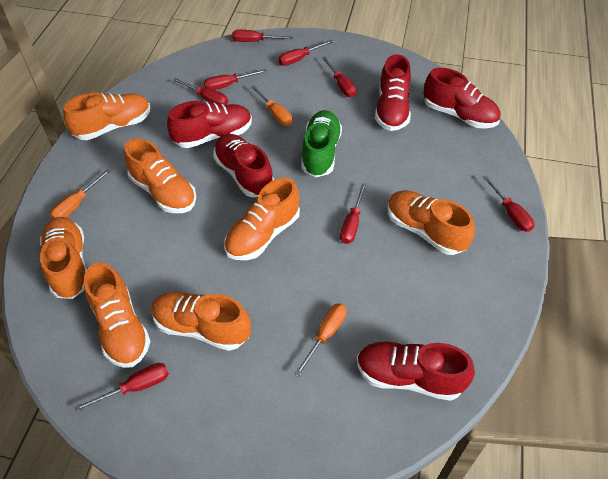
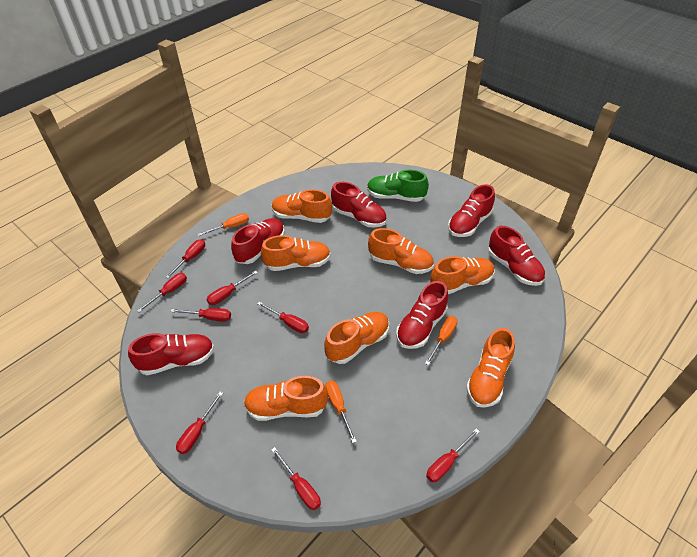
red shoe: 5 -> 6

